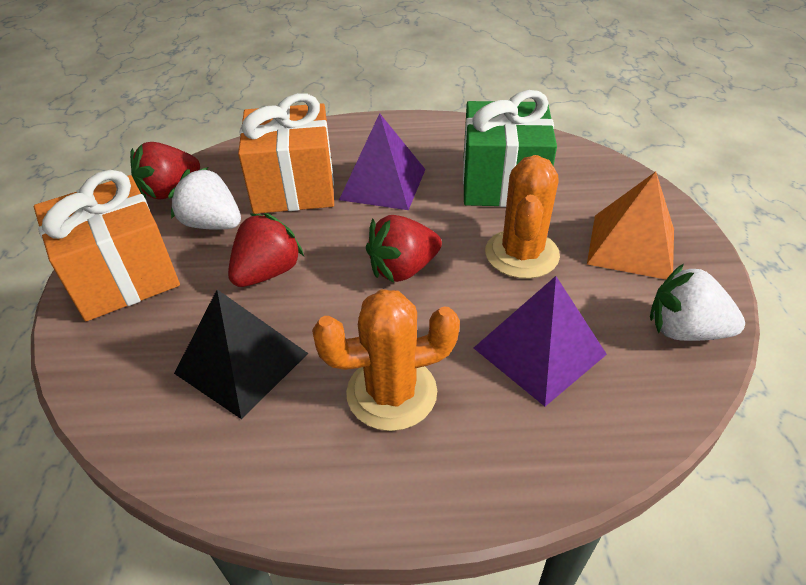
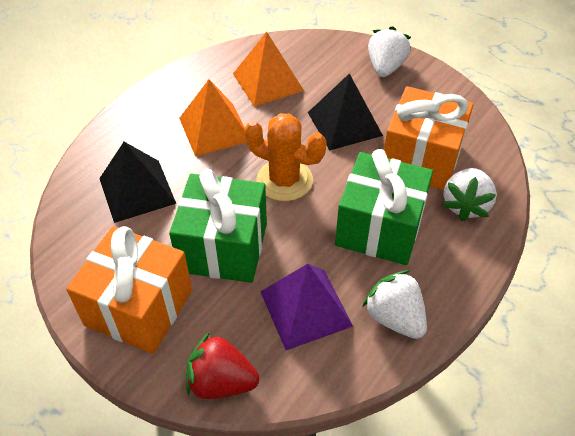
black pyramid: 1 -> 2
green gift: 1 -> 2
orange cactus: 2 -> 1
orange pyramid: 1 -> 2
purple pyramid: 2 -> 1
red strawberry: 3 -> 1
white strawberry: 2 -> 3

